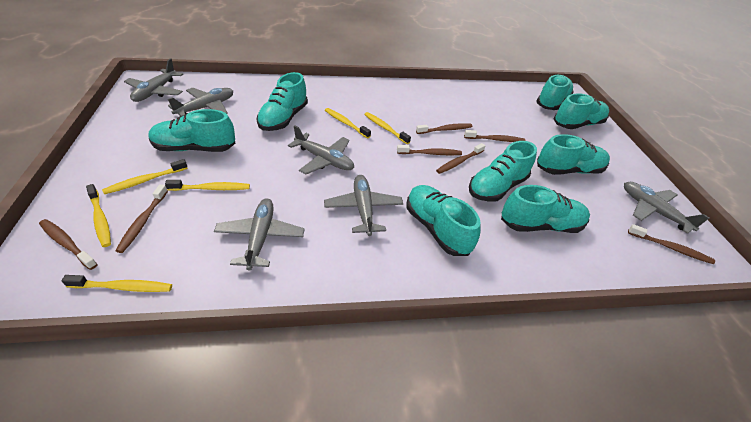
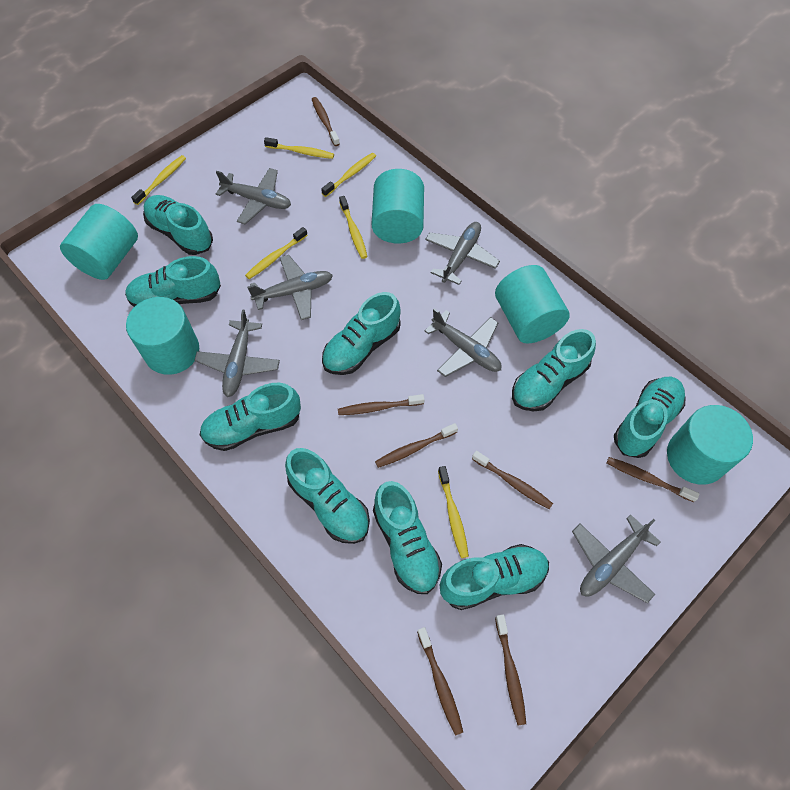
turquoise cylinder: 0 -> 5
turquoise shoe: 8 -> 9

